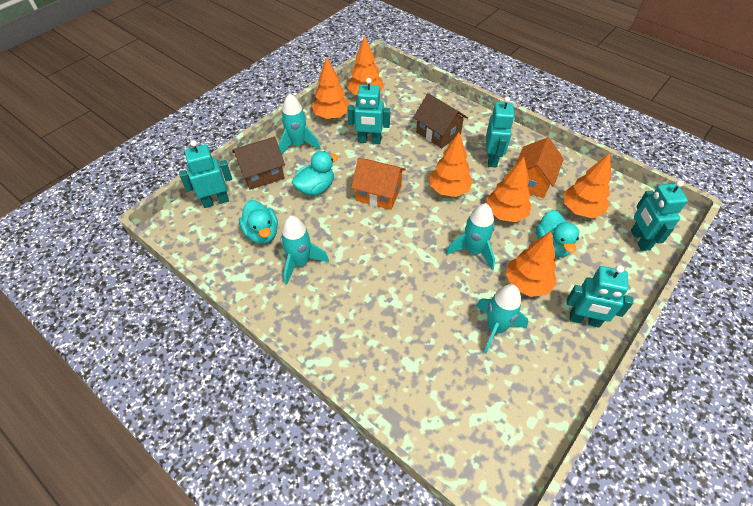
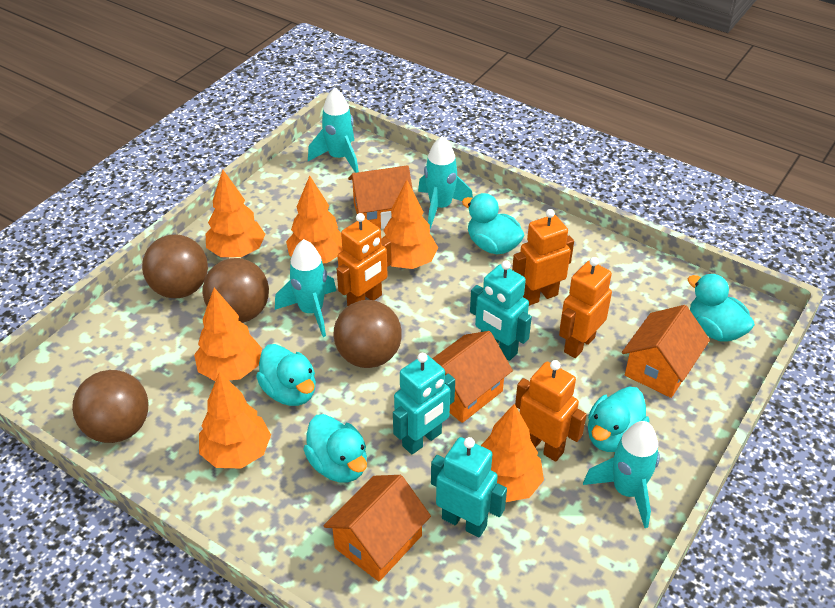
brown ball: 0 -> 4
brown house: 2 -> 0
orange house: 2 -> 4
orange robot: 0 -> 4
turquoise duck: 3 -> 5
turquoise robot: 5 -> 3

